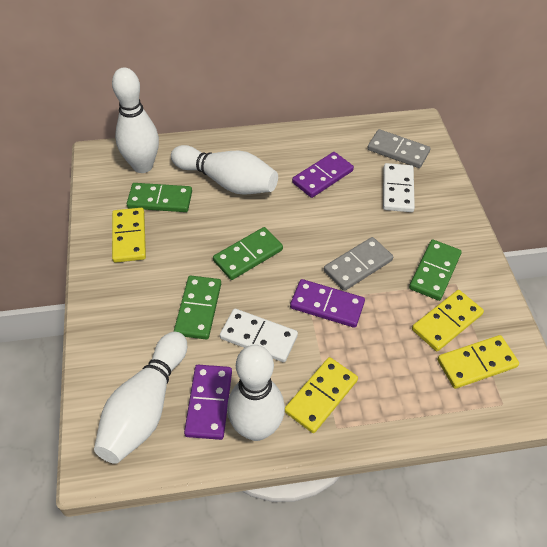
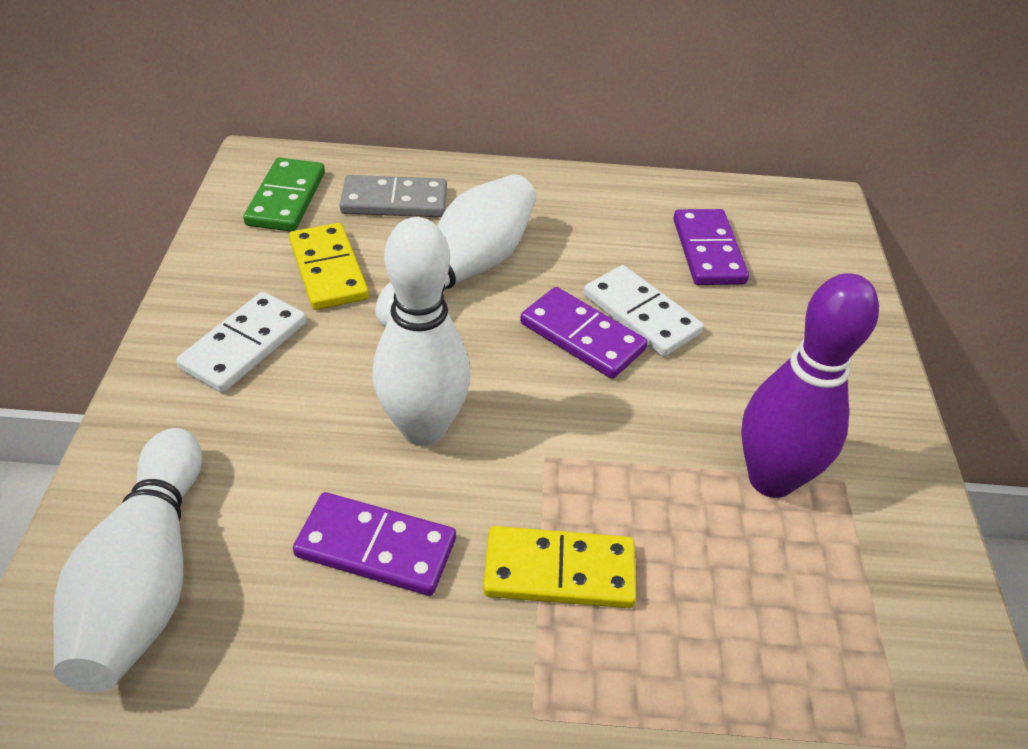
green domino: 4 -> 1
grey domino: 2 -> 1
purple bowling pin: 0 -> 1
white bowling pin: 4 -> 3
yellow domino: 4 -> 2

